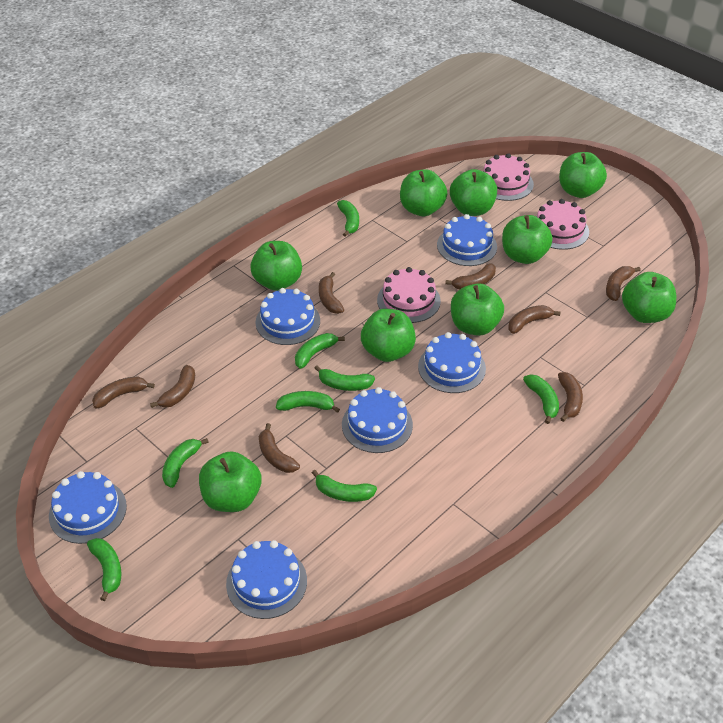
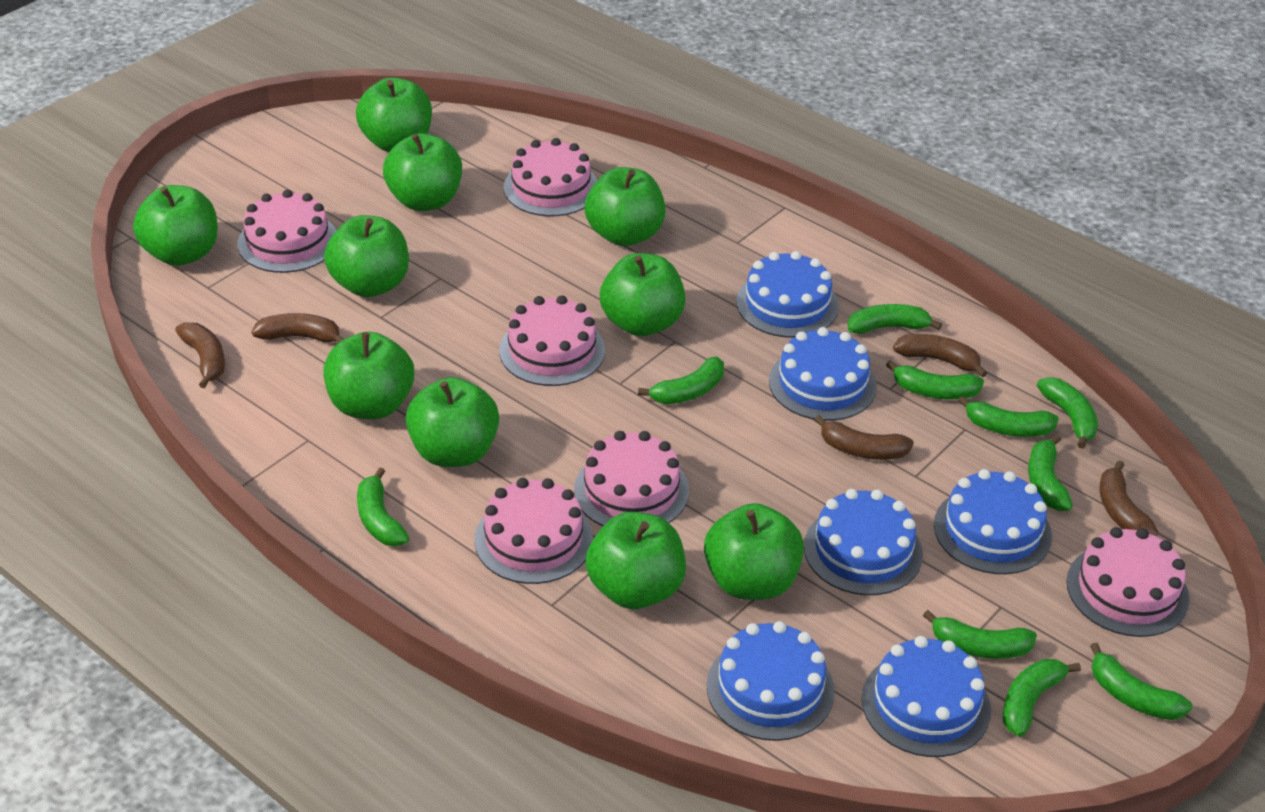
brown banana: 8 -> 5
green apple: 9 -> 10
green banana: 8 -> 10
pink cake: 3 -> 6

